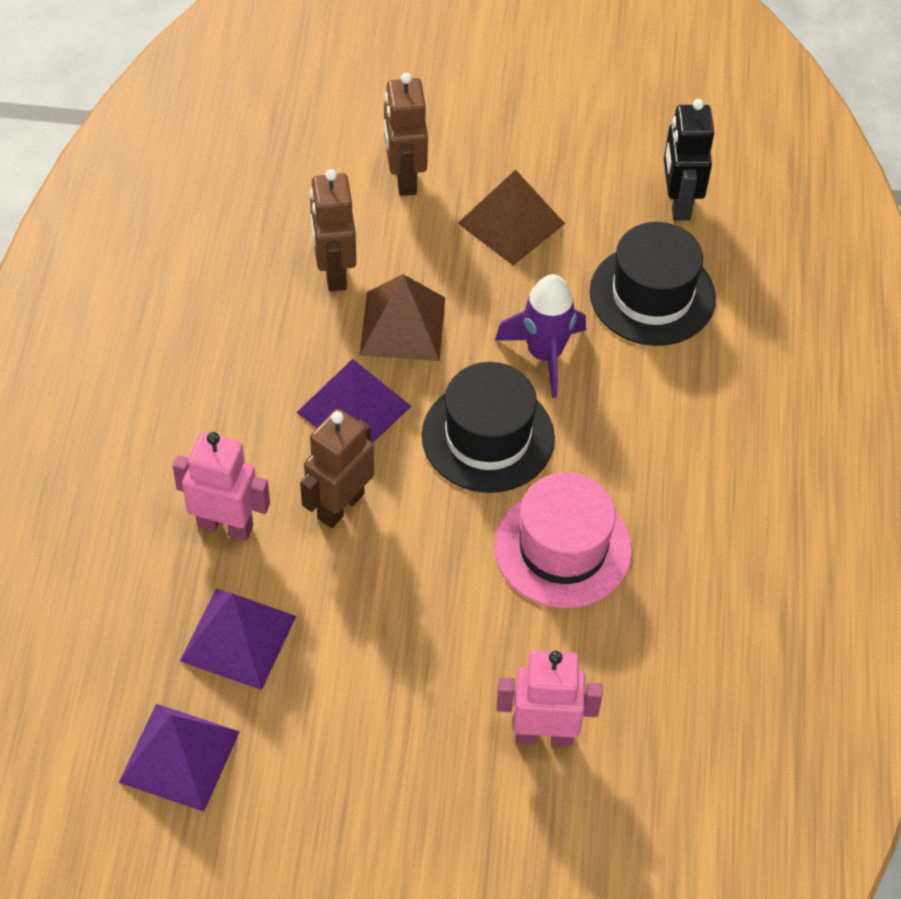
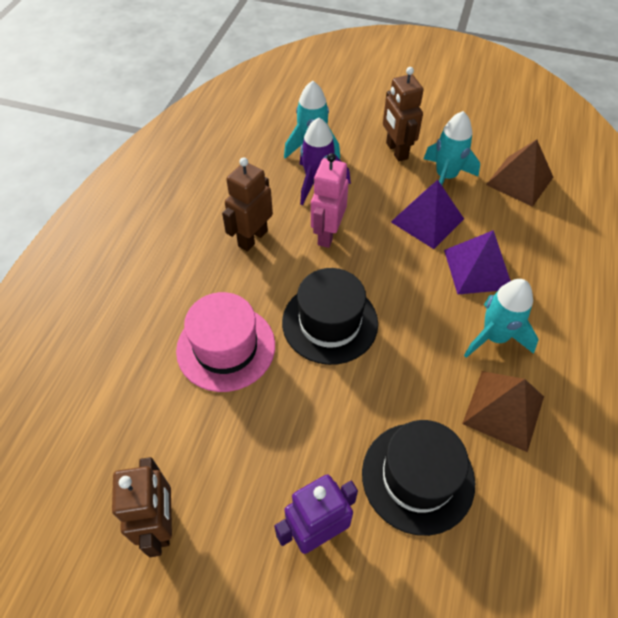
black robot: 1 -> 0
pink robot: 2 -> 1
purple pyramid: 3 -> 2
purple robot: 0 -> 1
turquoise rocket: 0 -> 3

